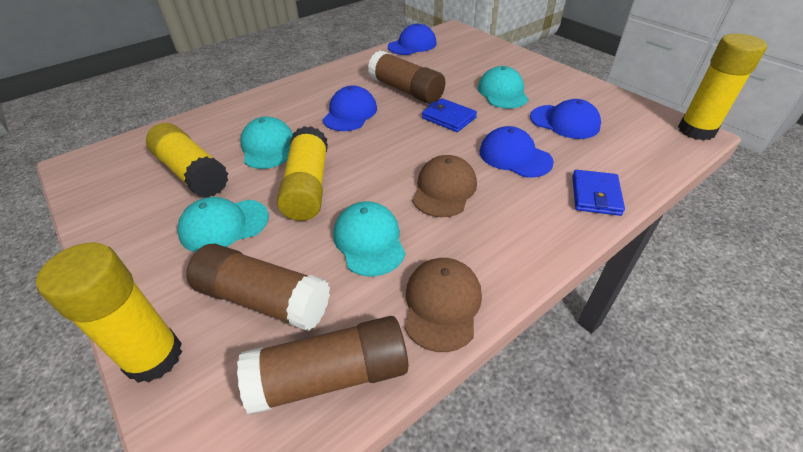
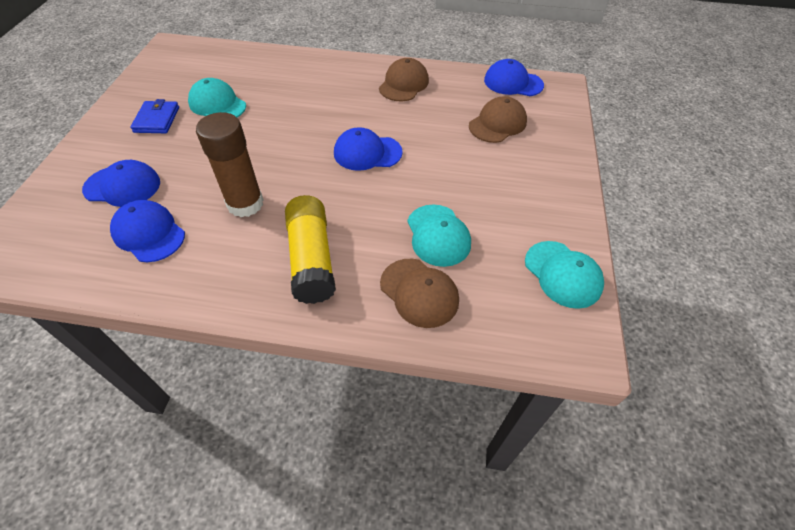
blue wallet: 2 -> 1
brown cap: 2 -> 3
brown glue stick: 3 -> 1
turquoise cap: 4 -> 3
yellow glue stick: 4 -> 1

